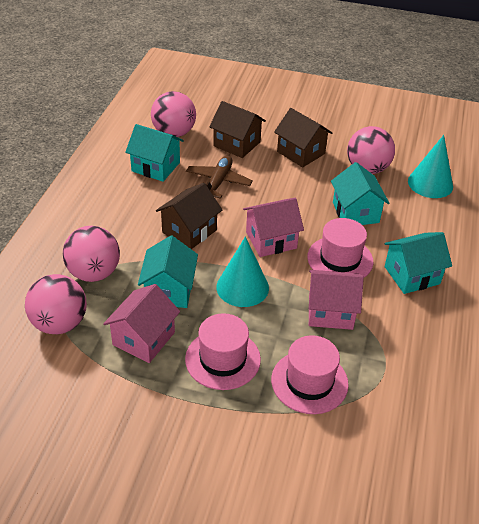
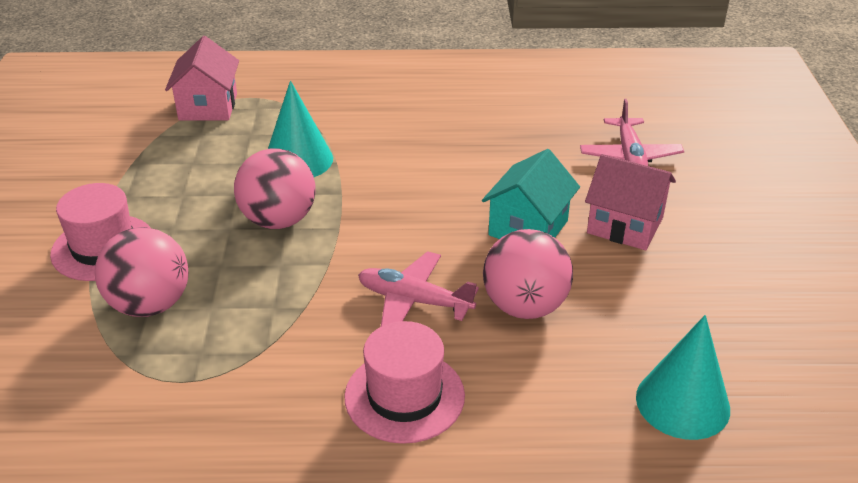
brown house: 3 -> 0
brown plane: 1 -> 0
pink ball: 4 -> 3
pink hat: 3 -> 2
pink house: 3 -> 2
pink plane: 0 -> 2
turquoise house: 4 -> 1

